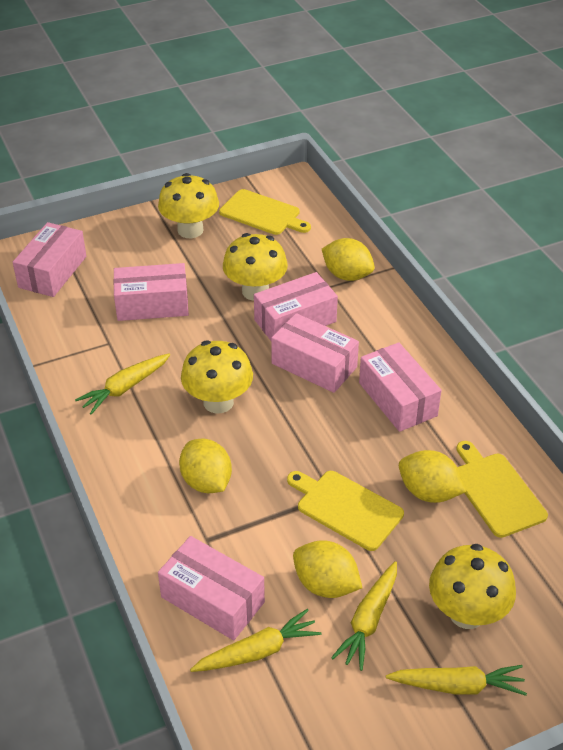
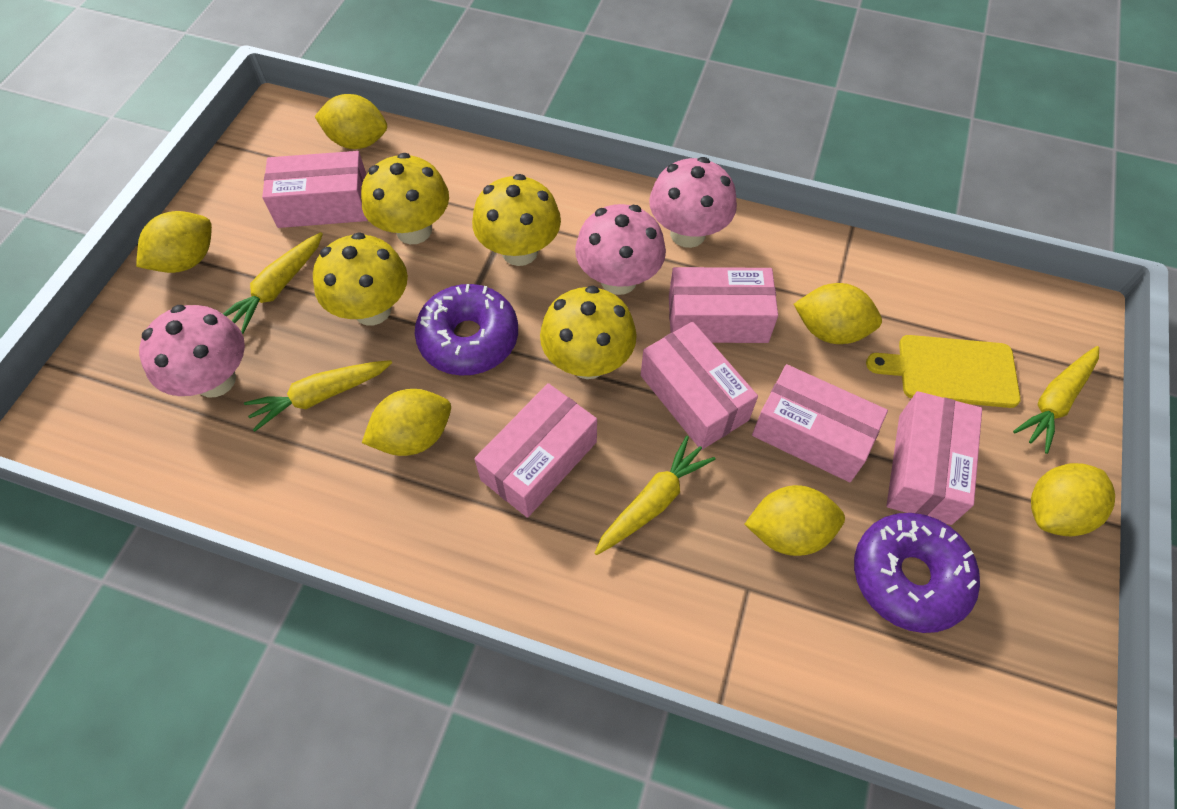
pink mushroom: 0 -> 3
purple donut: 0 -> 2
yellow cutting board: 3 -> 1
yellow lemon: 4 -> 6

